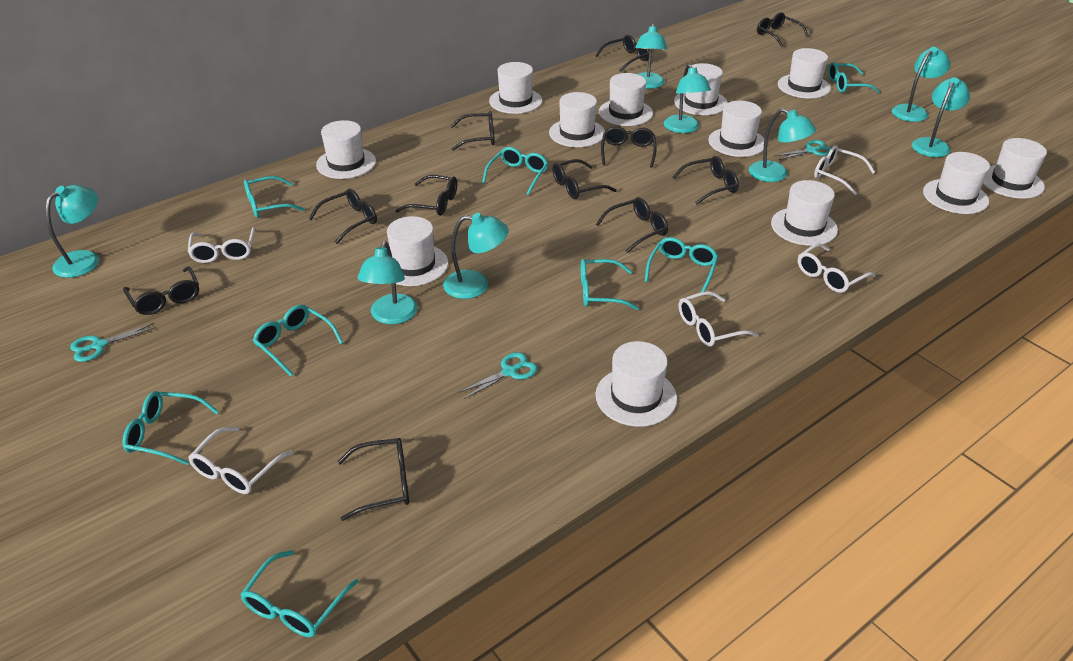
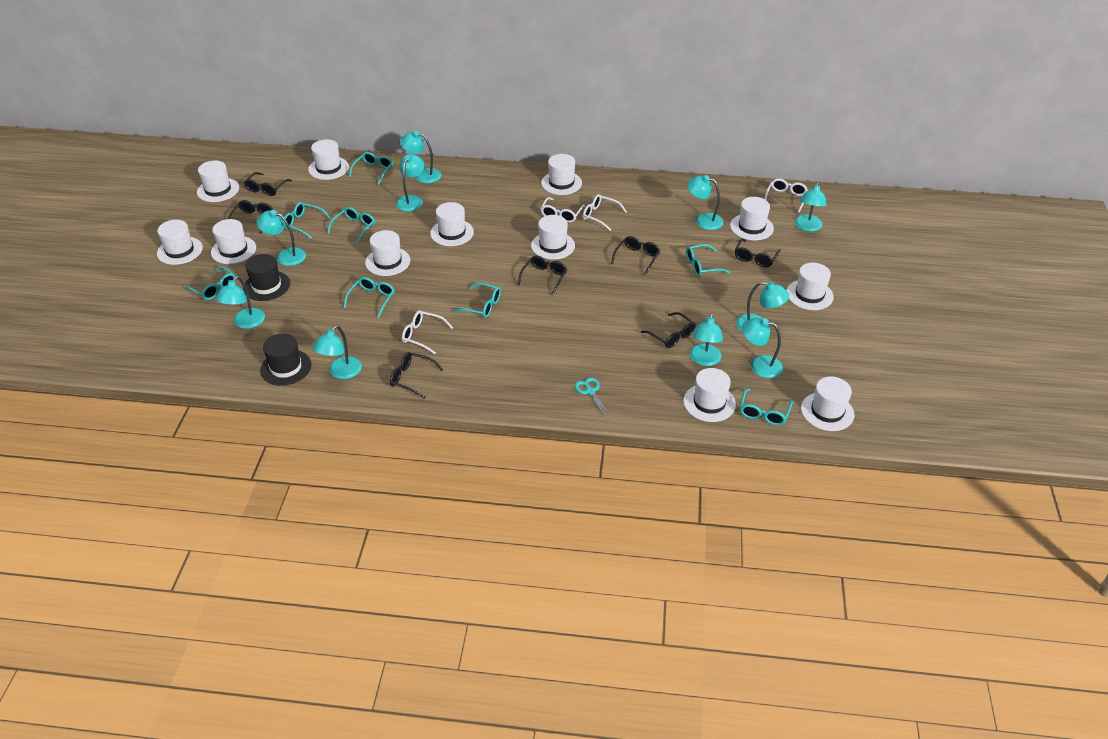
black glasses: 11 -> 7
black hat: 0 -> 2
turquoise lamp: 8 -> 10
turquoise scissors: 3 -> 1
white glasses: 5 -> 4

